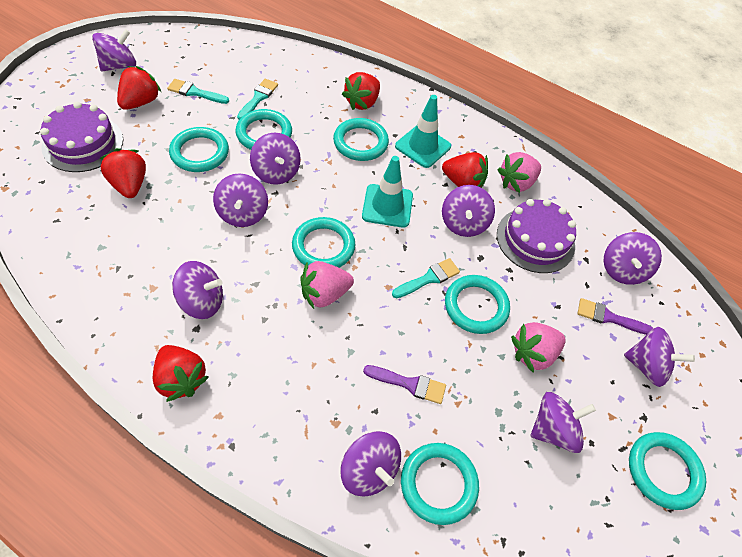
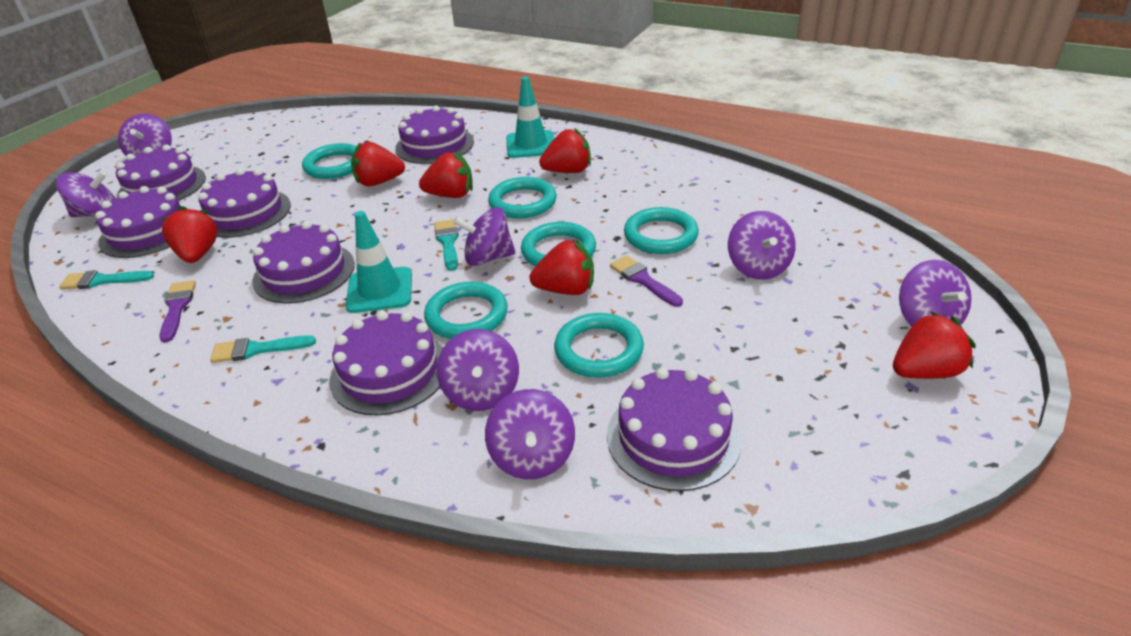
pink strawberry: 3 -> 0
purple cake: 2 -> 7
purple spinning top: 9 -> 7
red strawberry: 5 -> 6
turquoise ring: 7 -> 6

